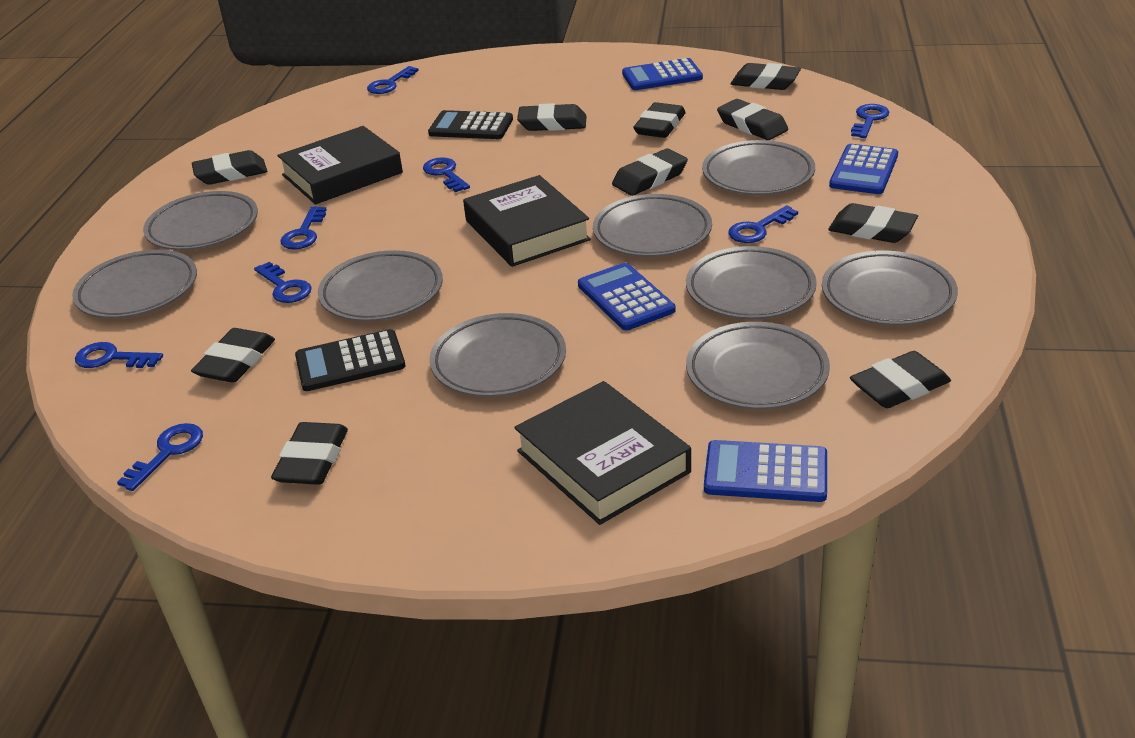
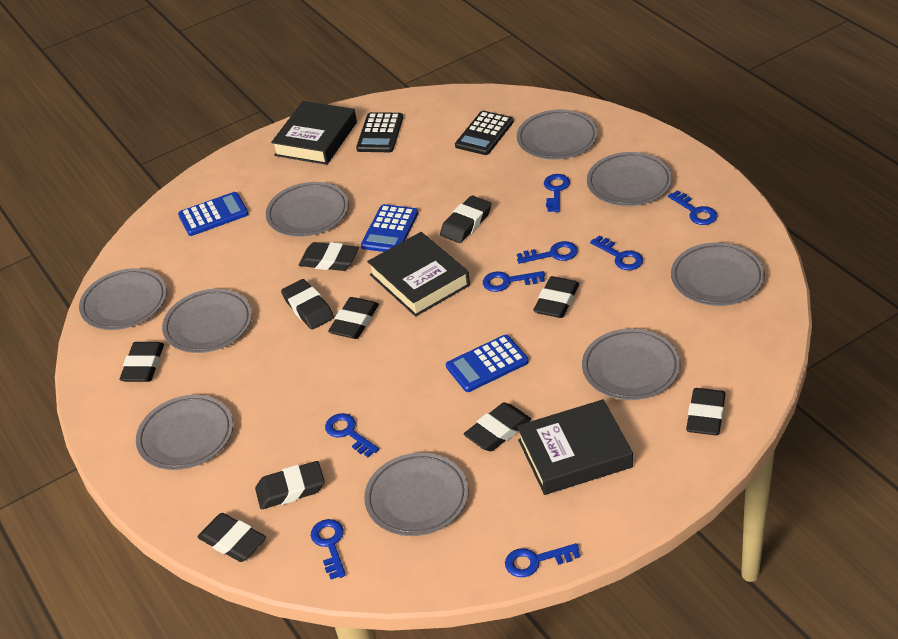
blue calculator: 4 -> 3

